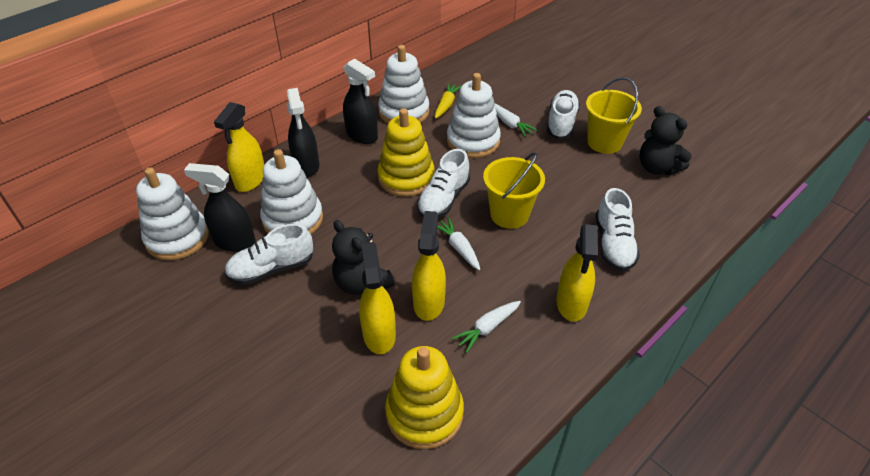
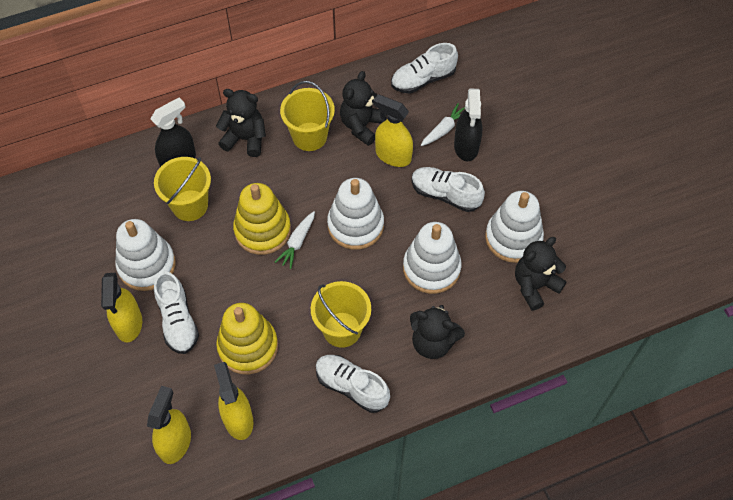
black spray bottle: 3 -> 2
black teddy bear: 2 -> 4
white carrot: 3 -> 2
yellow bucket: 2 -> 3
yellow carrot: 1 -> 0

